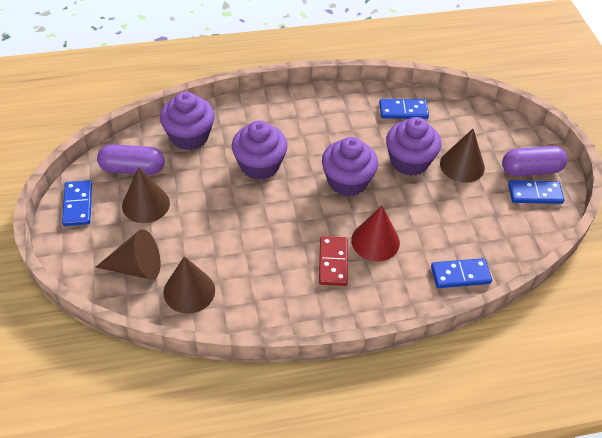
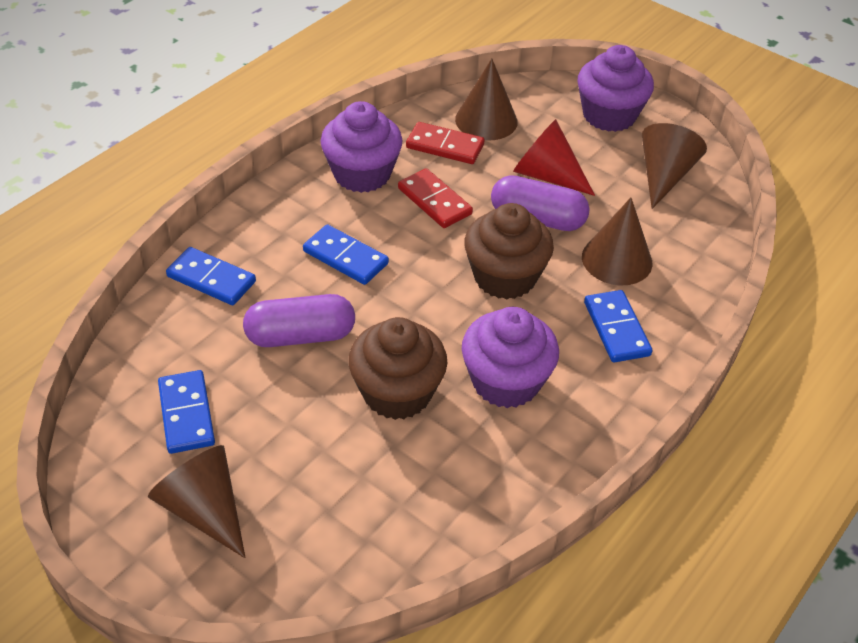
brown cupcake: 0 -> 2
purple cupcake: 4 -> 3
red domino: 1 -> 2

